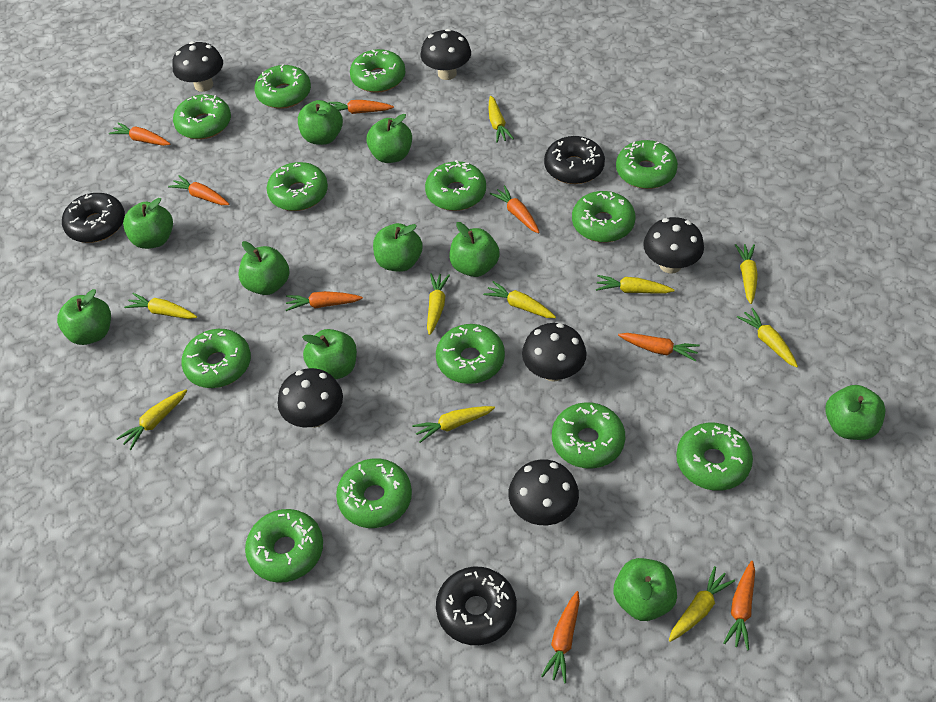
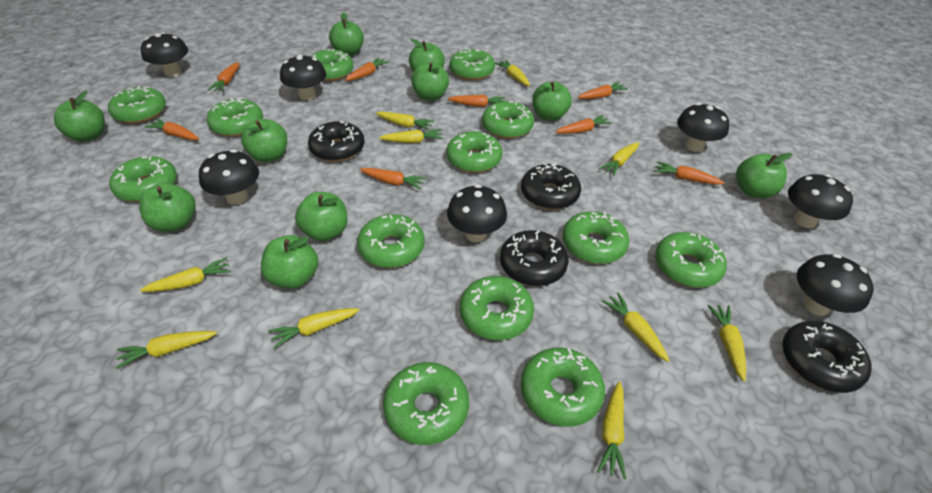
black donut: 3 -> 4
black mushroom: 6 -> 7

